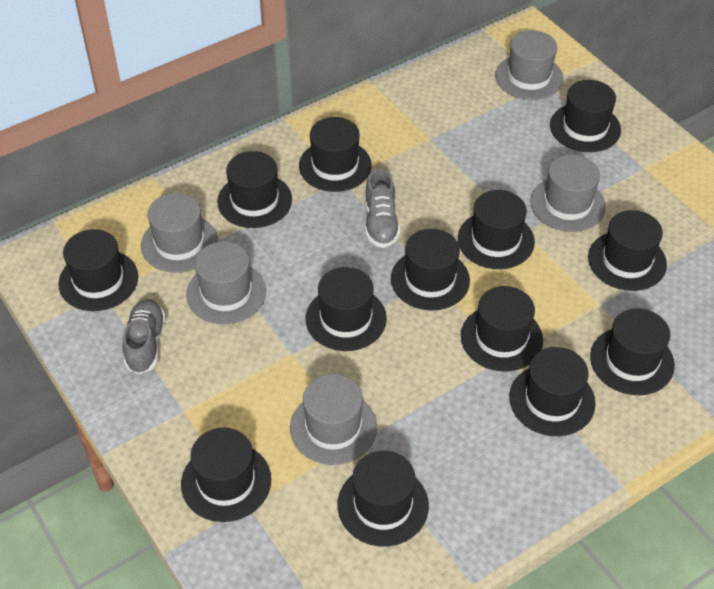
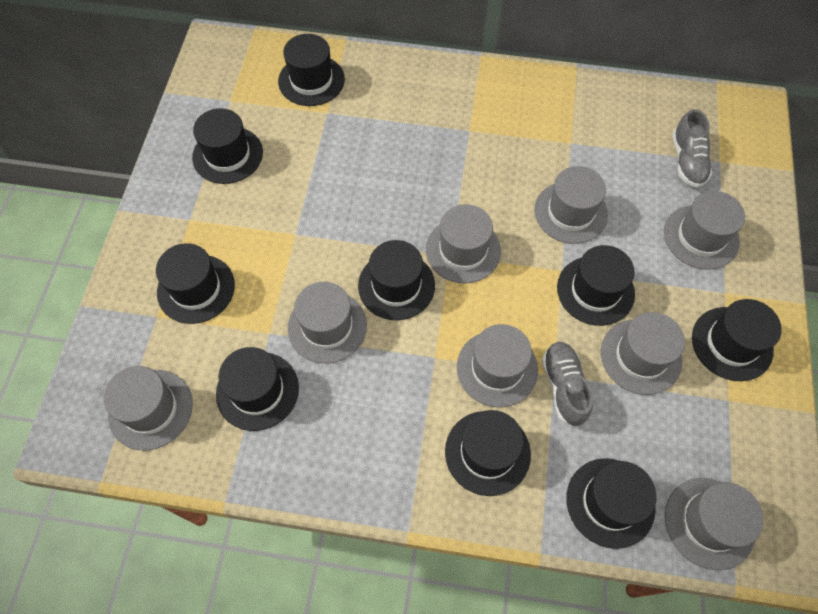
black hat: 13 -> 9
grey hat: 5 -> 8

